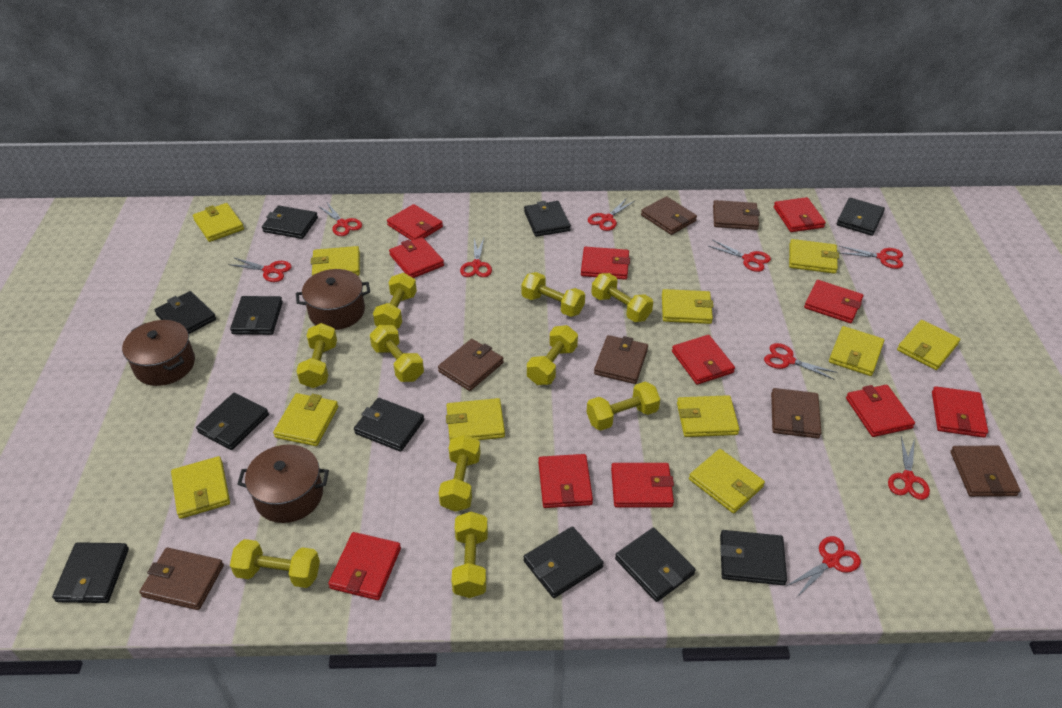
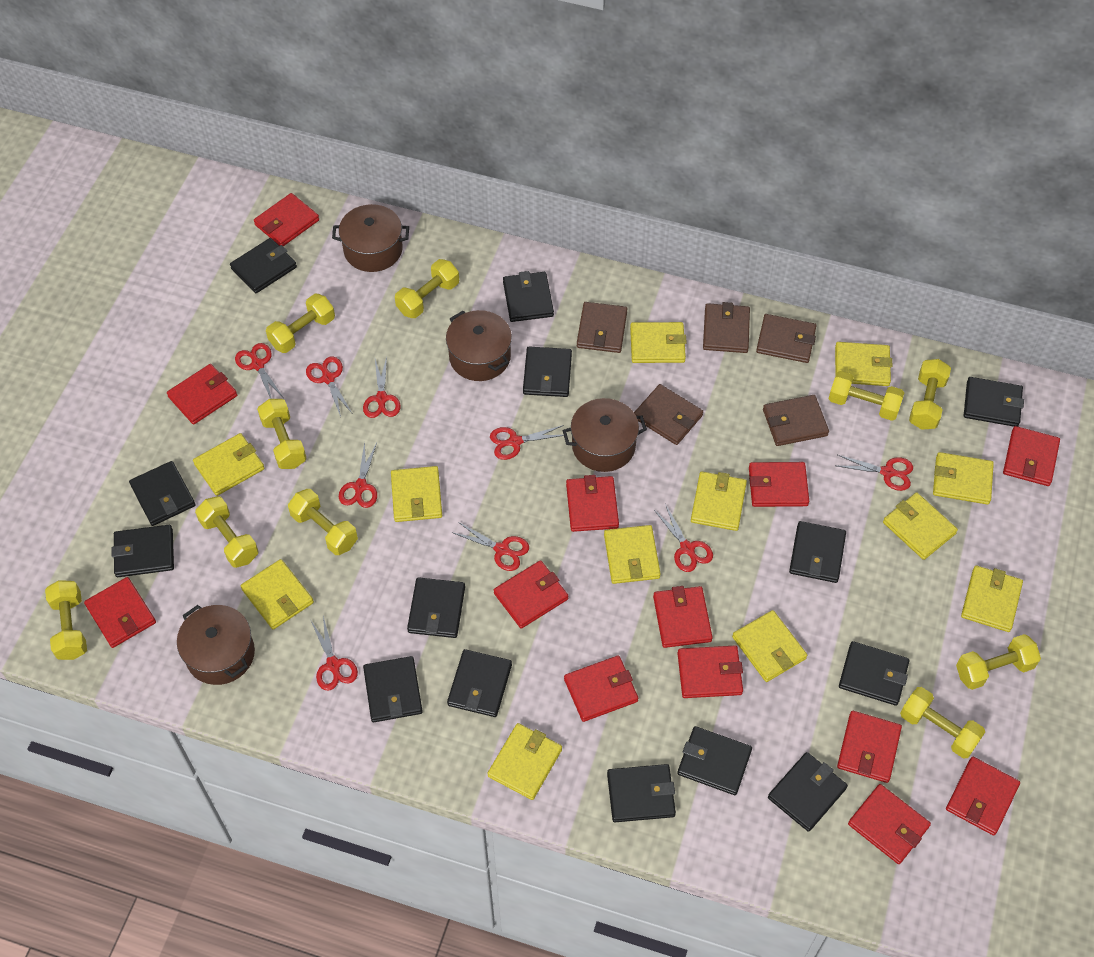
black wallet: 11 -> 14
brown pot: 3 -> 4
brown wallet: 7 -> 5
red wallet: 11 -> 13
yellow wallet: 11 -> 12

